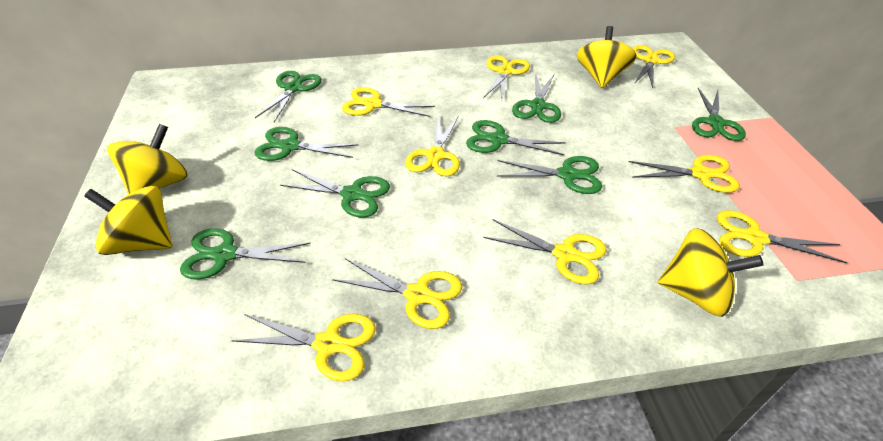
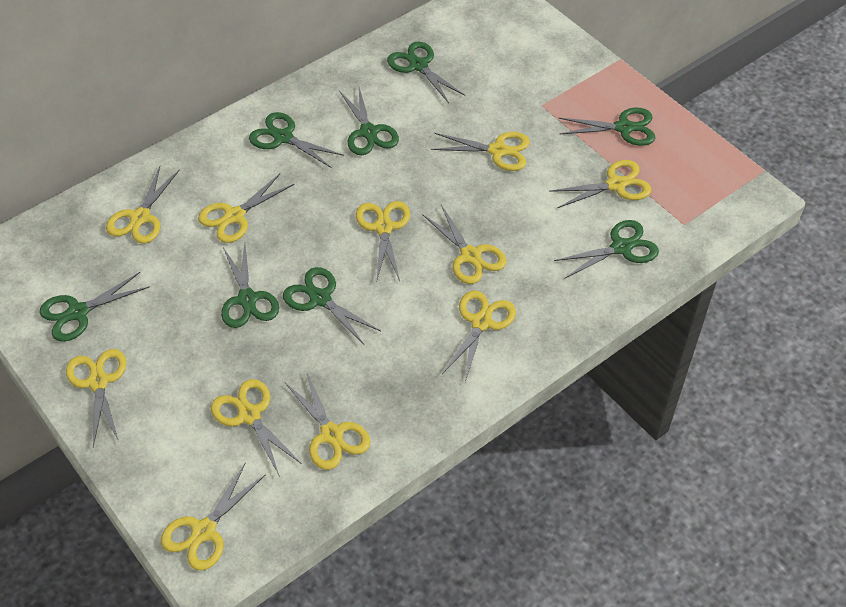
yellow scissors: 9 -> 11
yellow spinning top: 4 -> 0

